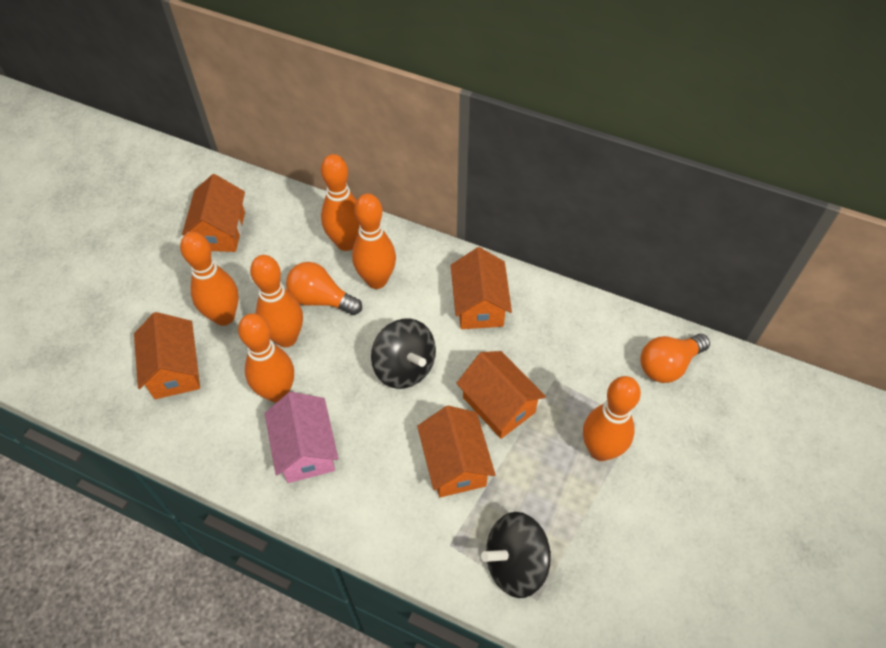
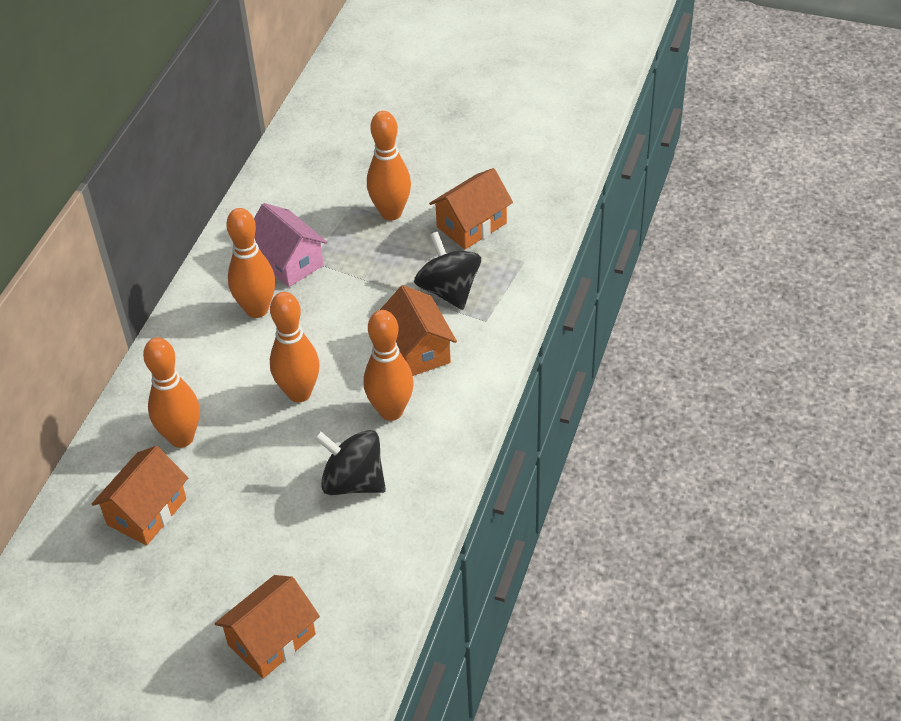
orange bowling pin: 6 -> 5
orange house: 5 -> 4
orange light bulb: 2 -> 0

